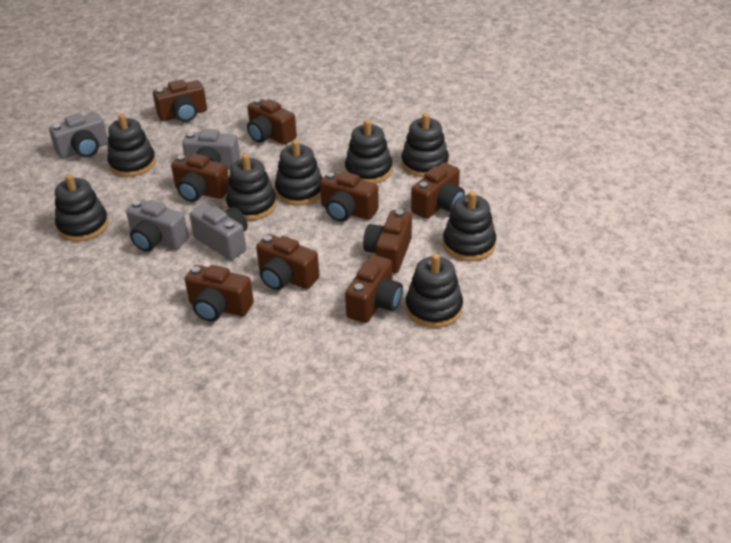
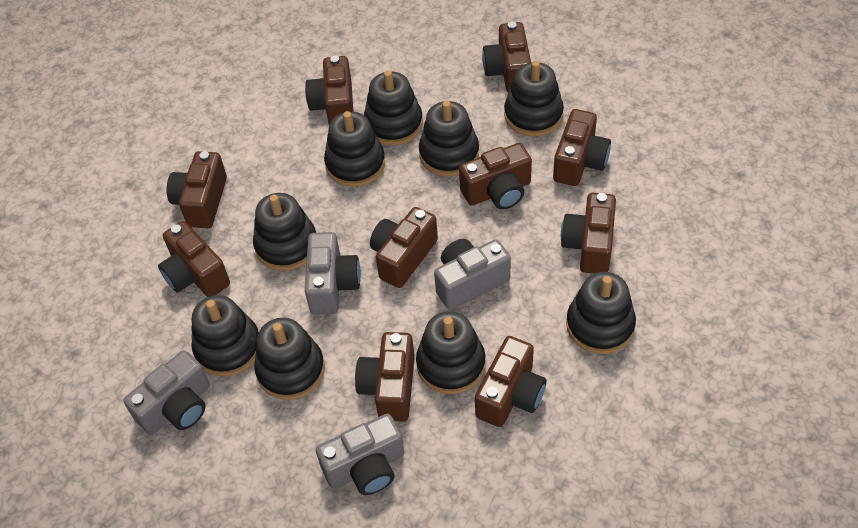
black stacking toy: 8 -> 9
brown camera: 9 -> 10

